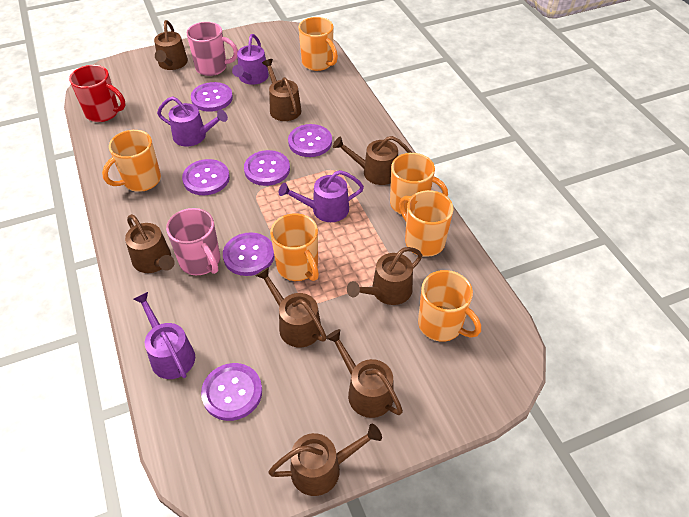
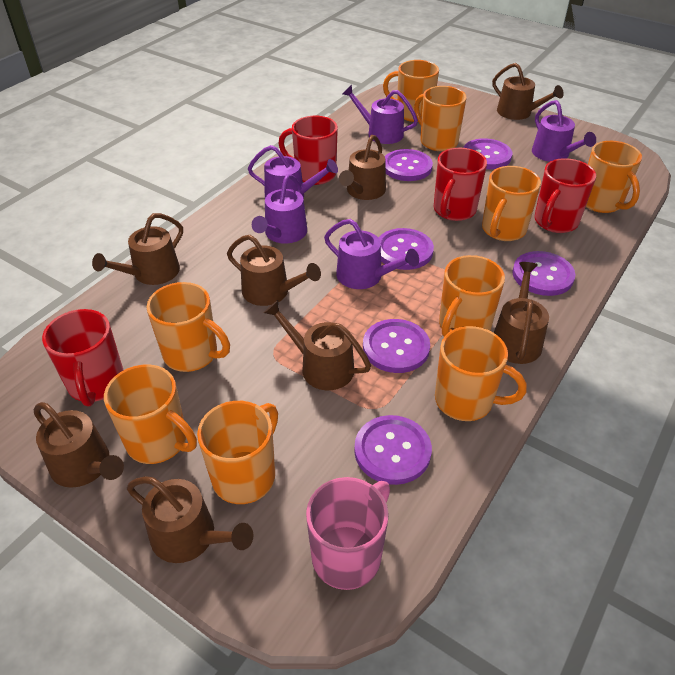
orange mug: 6 -> 9
pink mug: 2 -> 1
purple watering can: 4 -> 5
red mug: 1 -> 4

